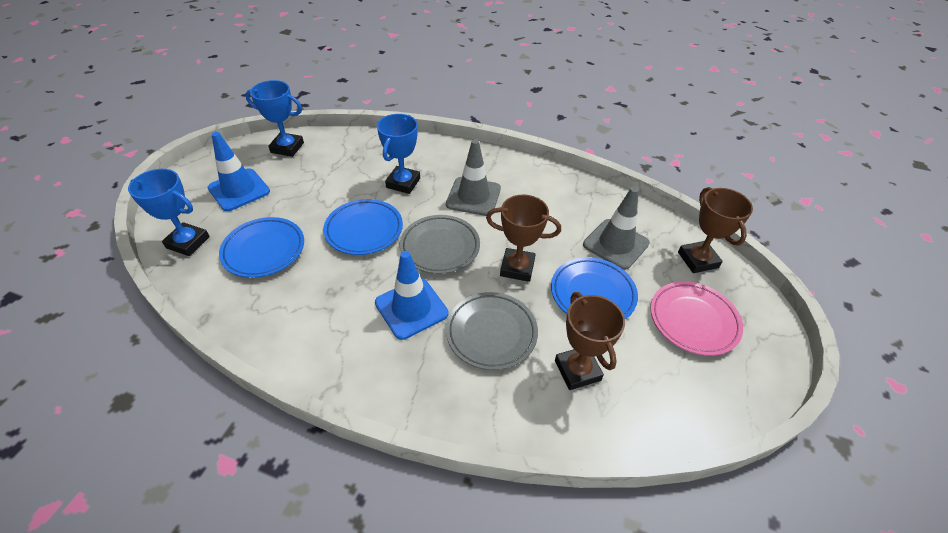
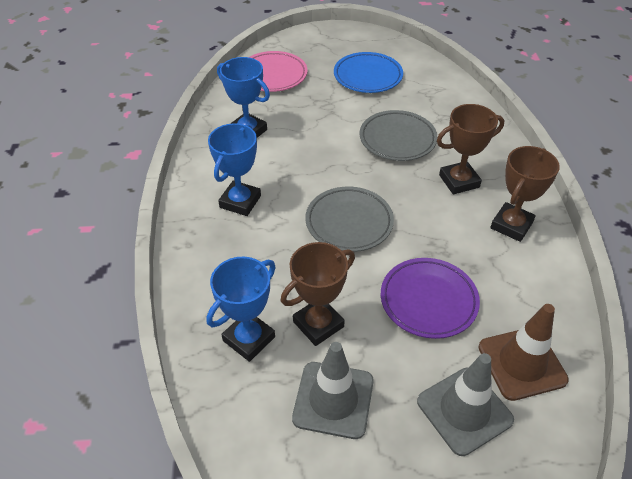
blue plate: 3 -> 1
blue traffic cone: 2 -> 0
brown traffic cone: 0 -> 1
purple plate: 0 -> 1

